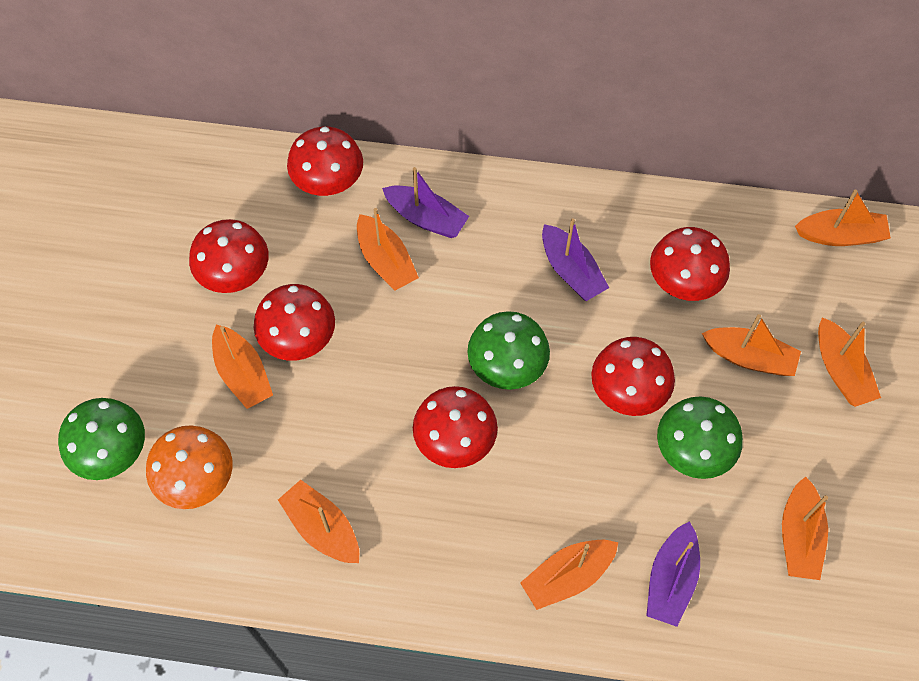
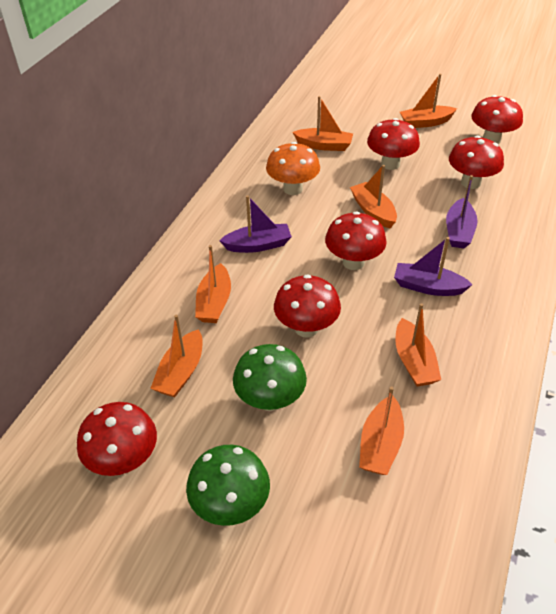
green mushroom: 3 -> 2
orange boat: 8 -> 7

